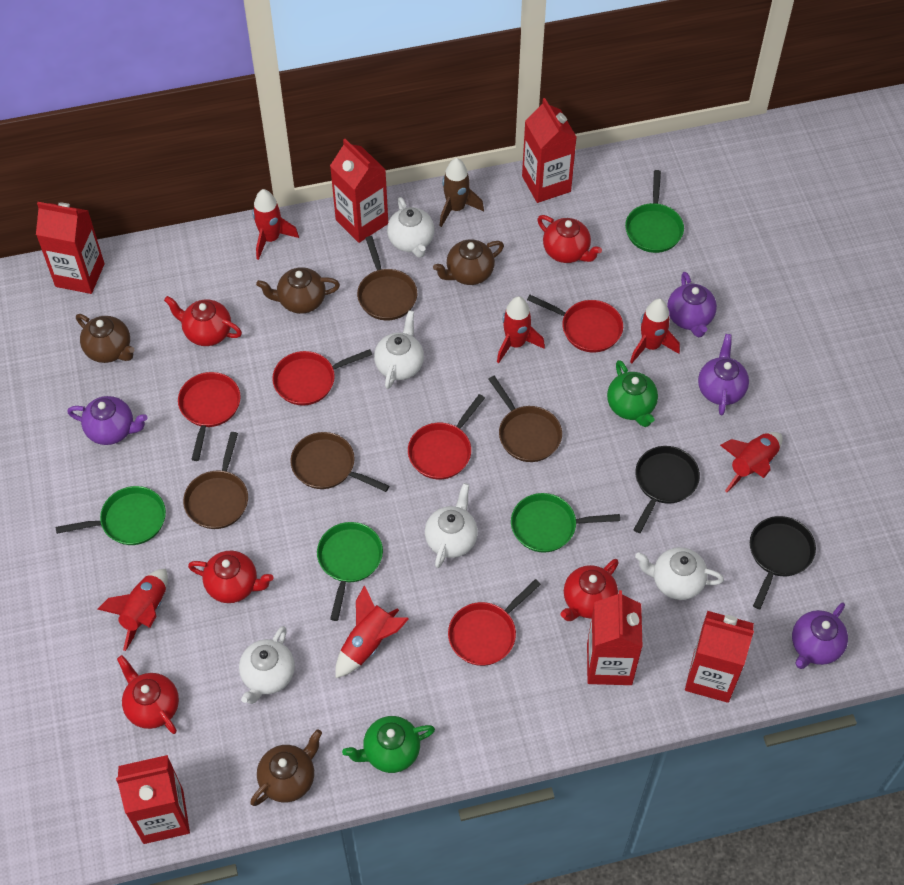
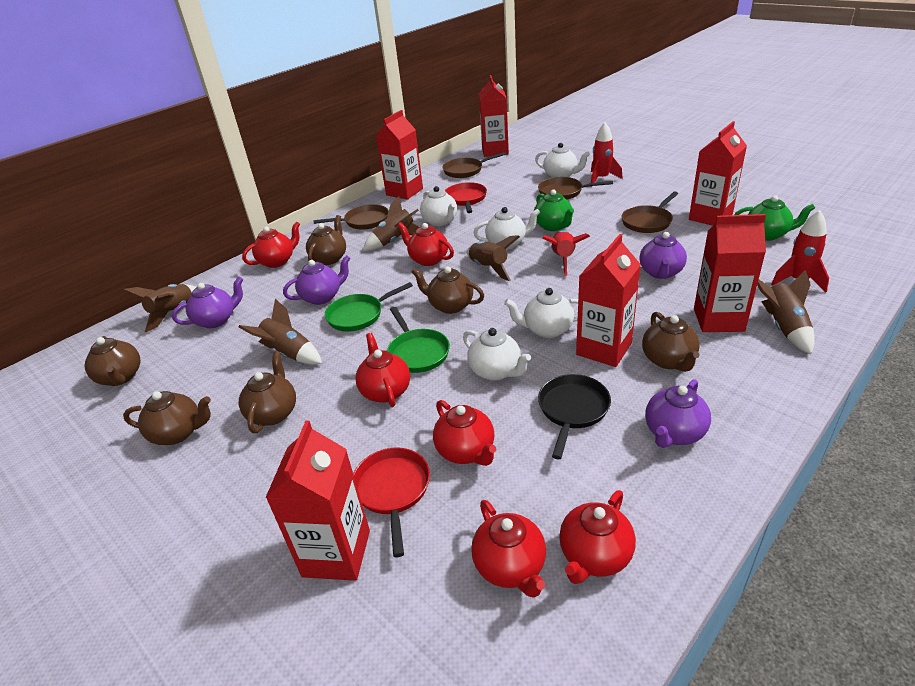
black pan: 2 -> 1
brown rocket: 1 -> 5
brown teapot: 4 -> 6
green pan: 4 -> 2
red pan: 5 -> 2
red rocket: 6 -> 3
red teapot: 5 -> 6

